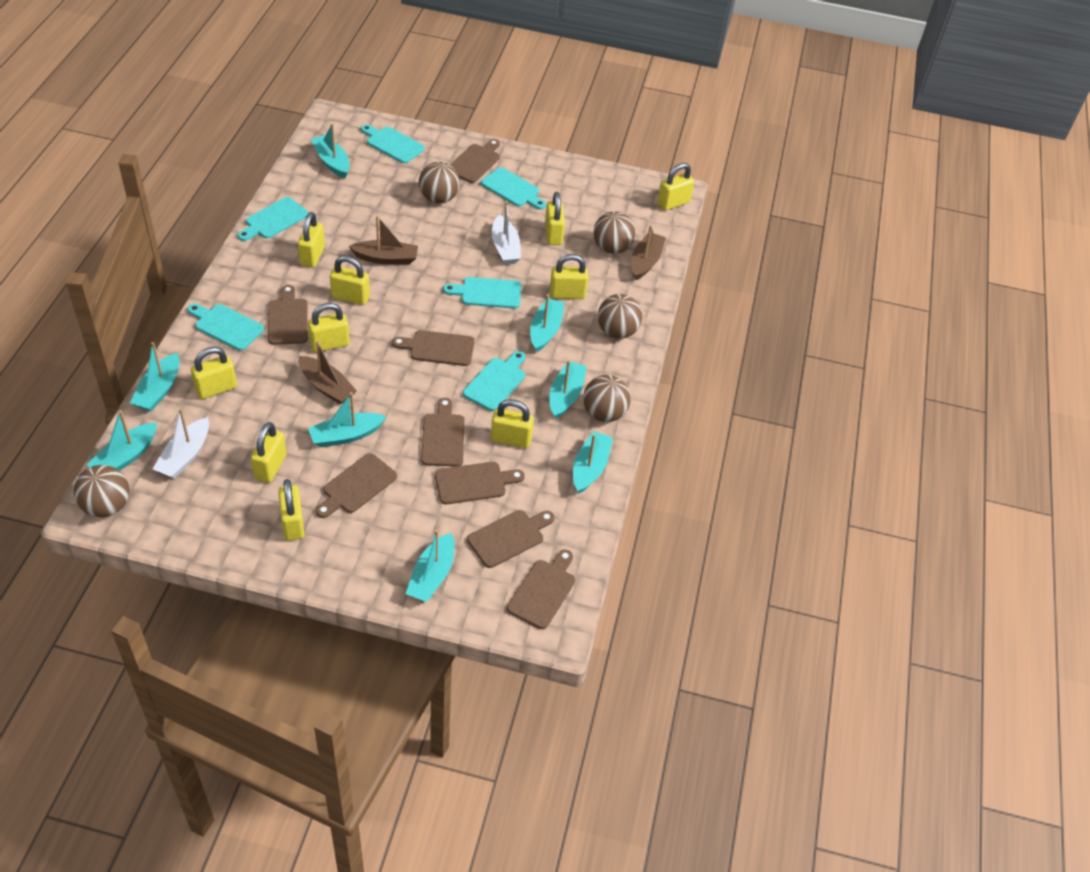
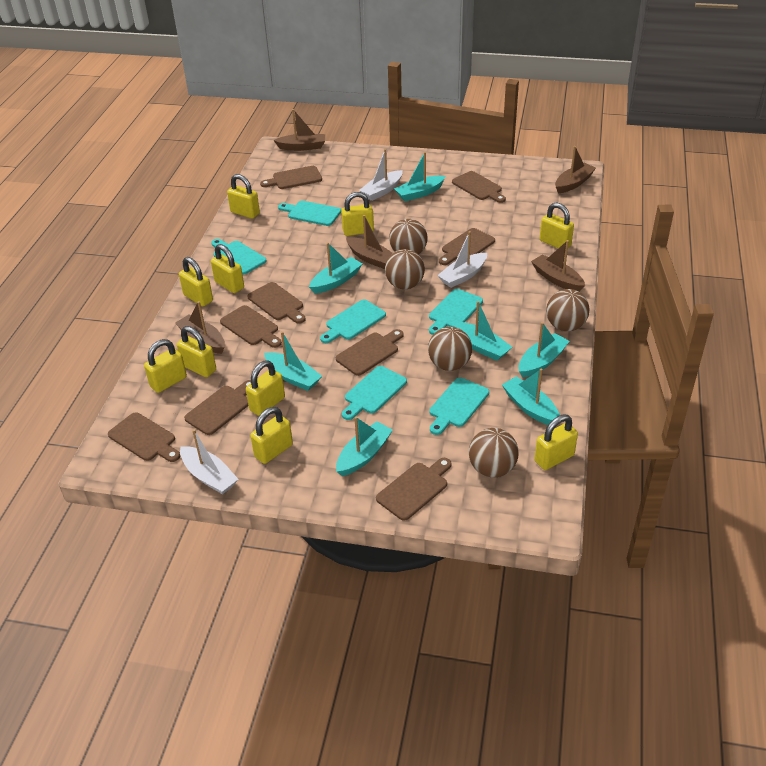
brown boat: 3 -> 5
brown cutting board: 8 -> 9
turquoise boat: 8 -> 7
white boat: 2 -> 3

